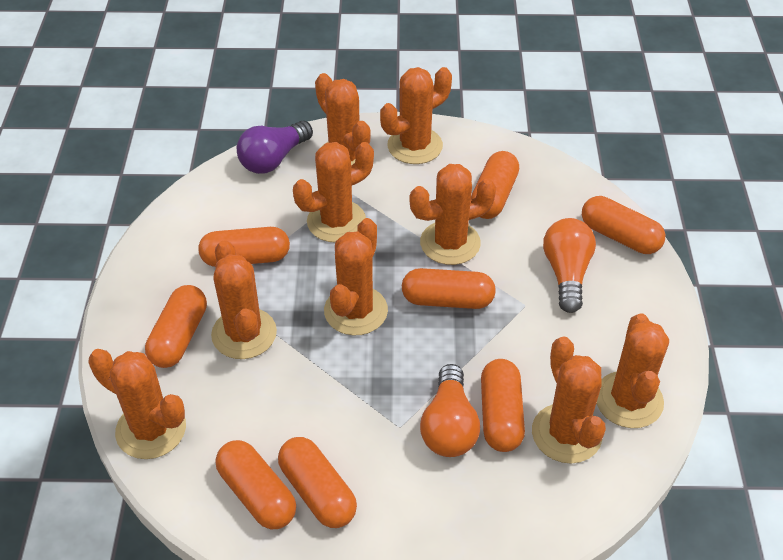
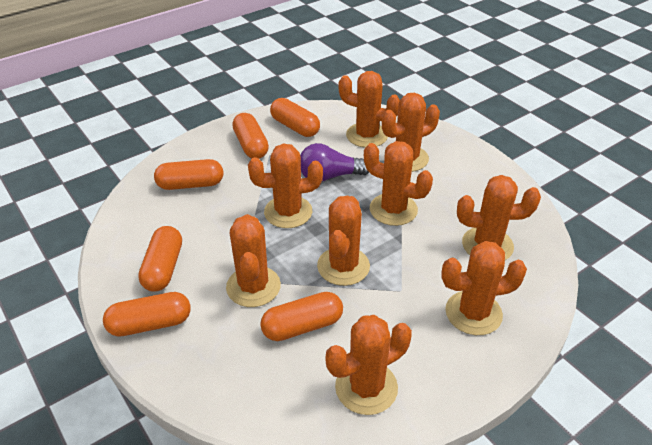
orange capsule: 8 -> 6
orange light bulb: 2 -> 0

